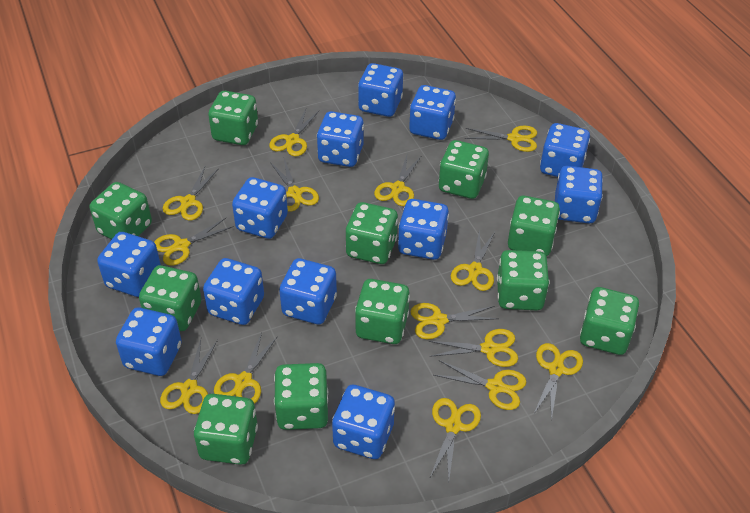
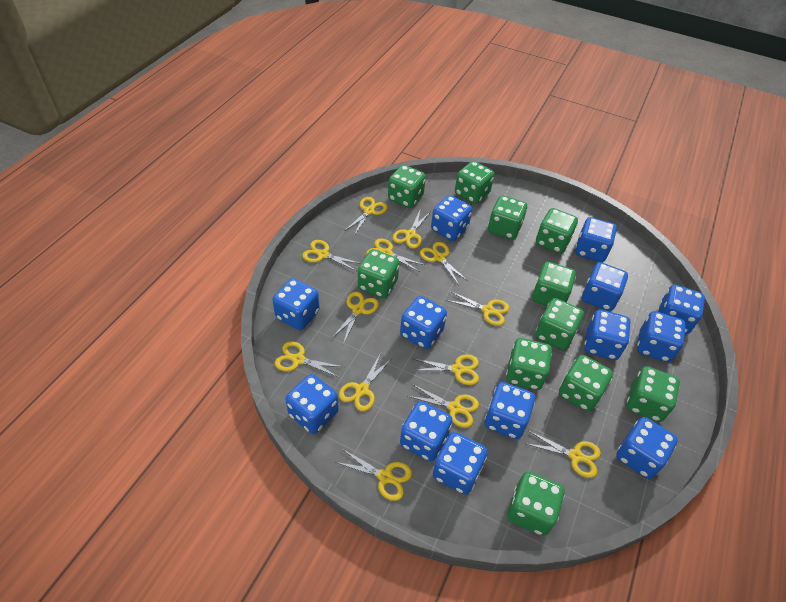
blue dice: 12 -> 13
yellow scissors: 14 -> 13

